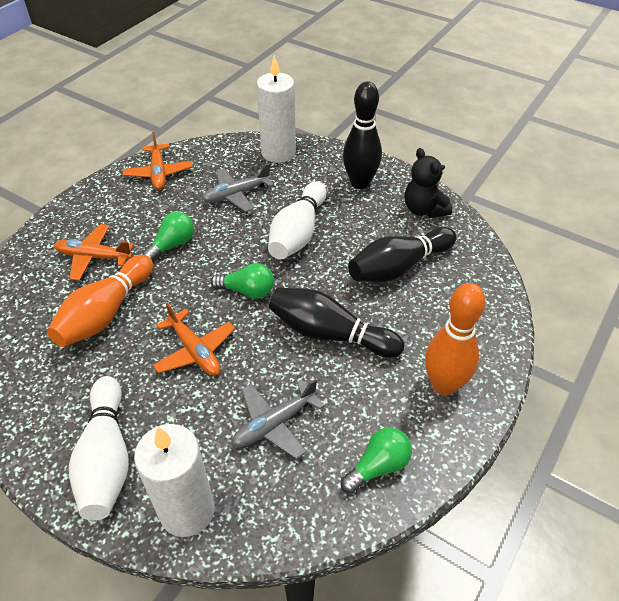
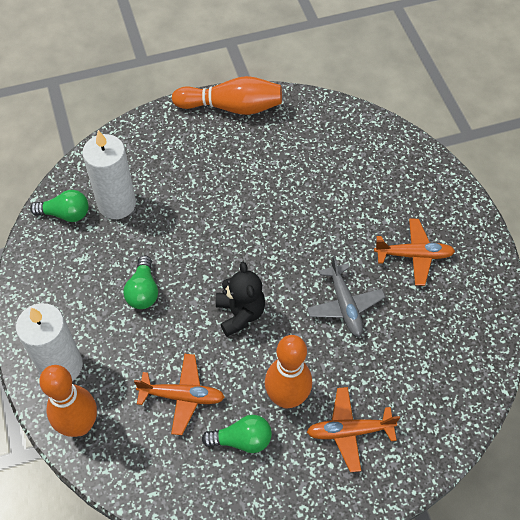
black bowling pin: 3 -> 0
grey plane: 2 -> 1
orange bowling pin: 2 -> 3
white bowling pin: 2 -> 0

